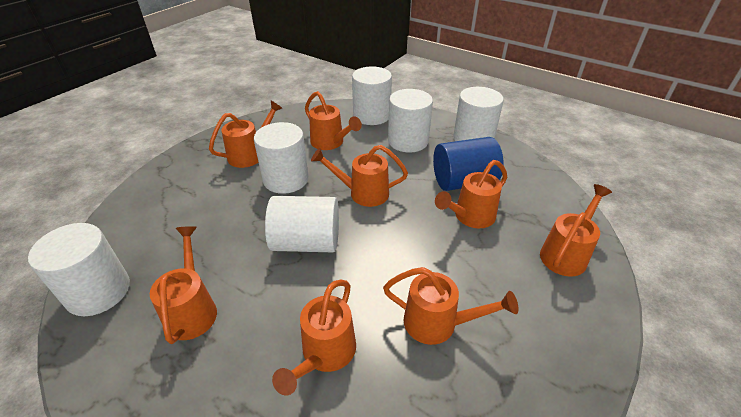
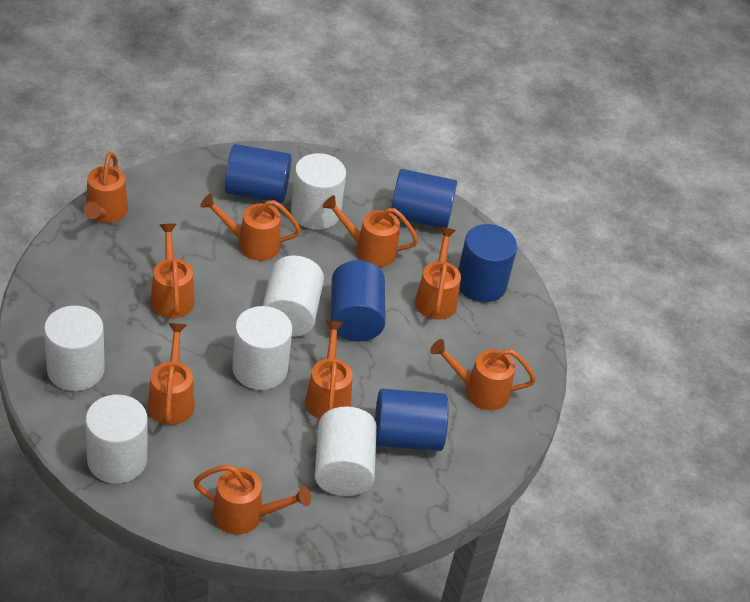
blue cylinder: 1 -> 5
orange watering can: 8 -> 9

